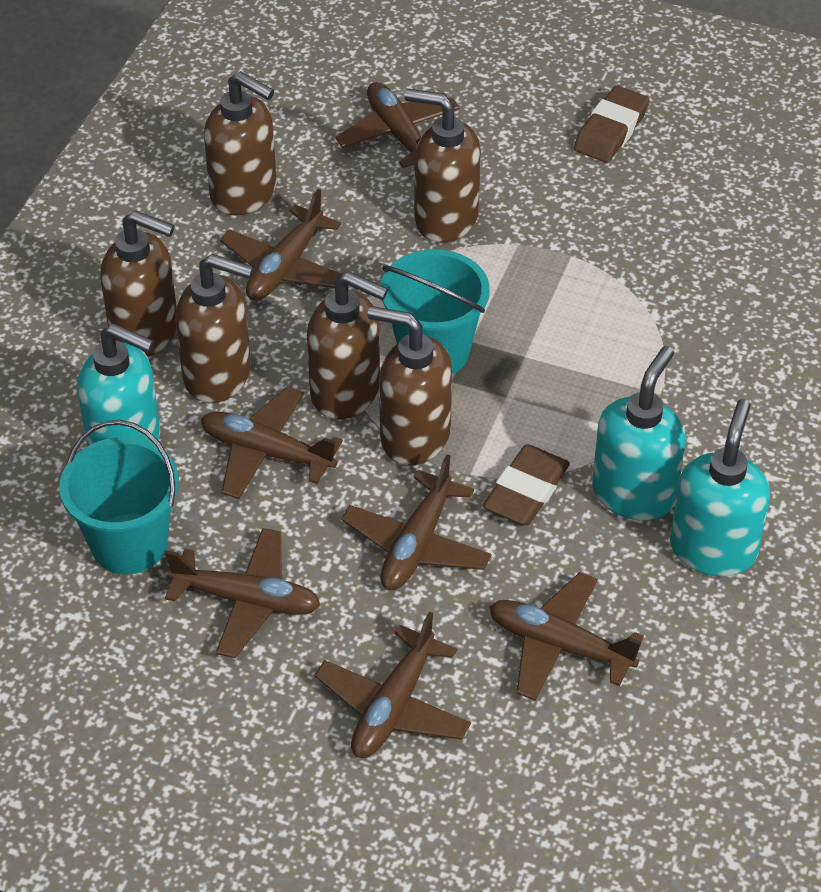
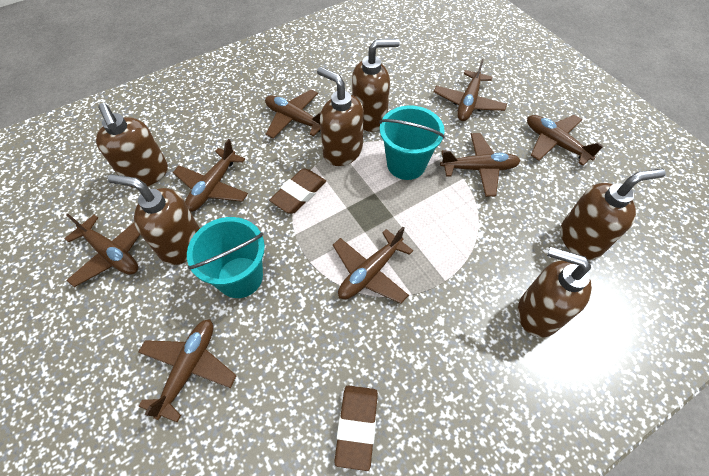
brown plane: 7 -> 8
turquoise soap dispenser: 3 -> 0

